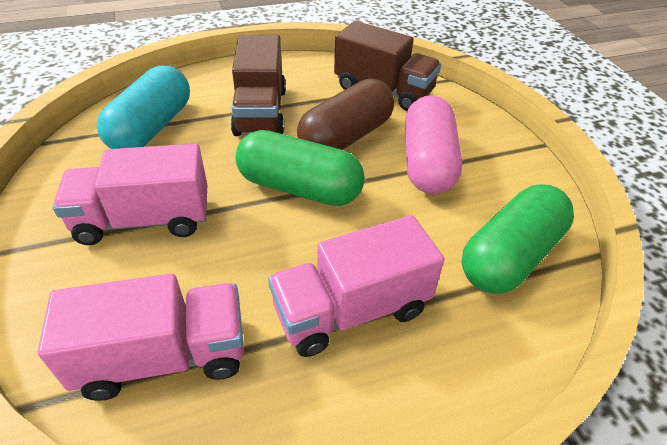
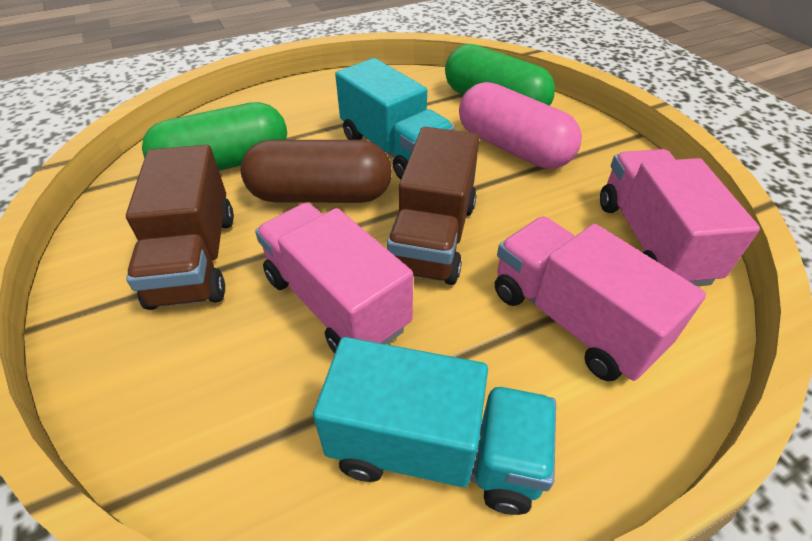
turquoise capsule: 1 -> 0
turquoise truck: 0 -> 2

